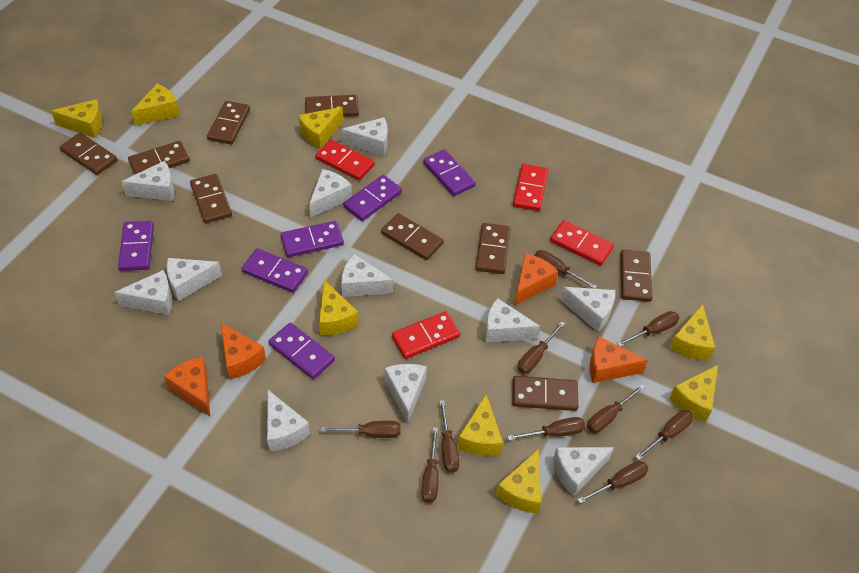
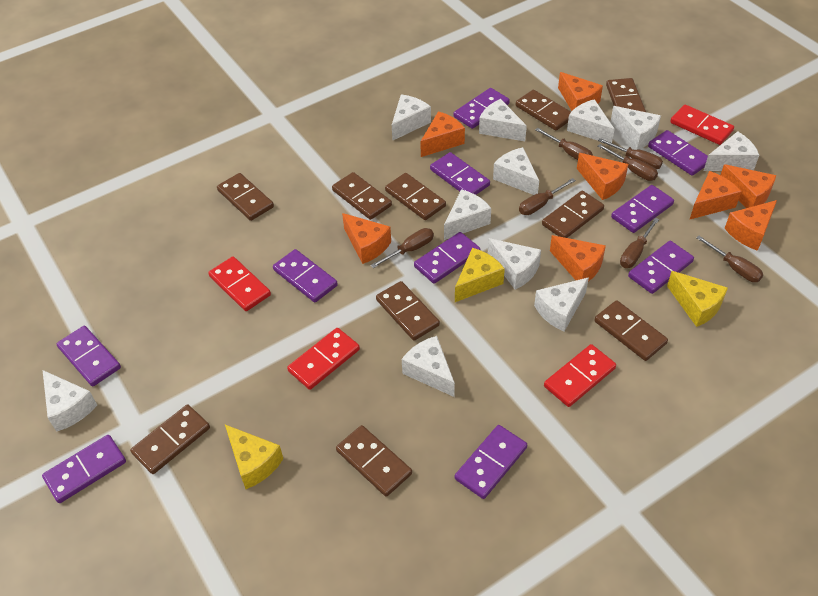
brown domino: 9 -> 10
brown screwdriver: 10 -> 7
orange cheese: 4 -> 8
purple domino: 6 -> 10
yellow cheese: 8 -> 3

